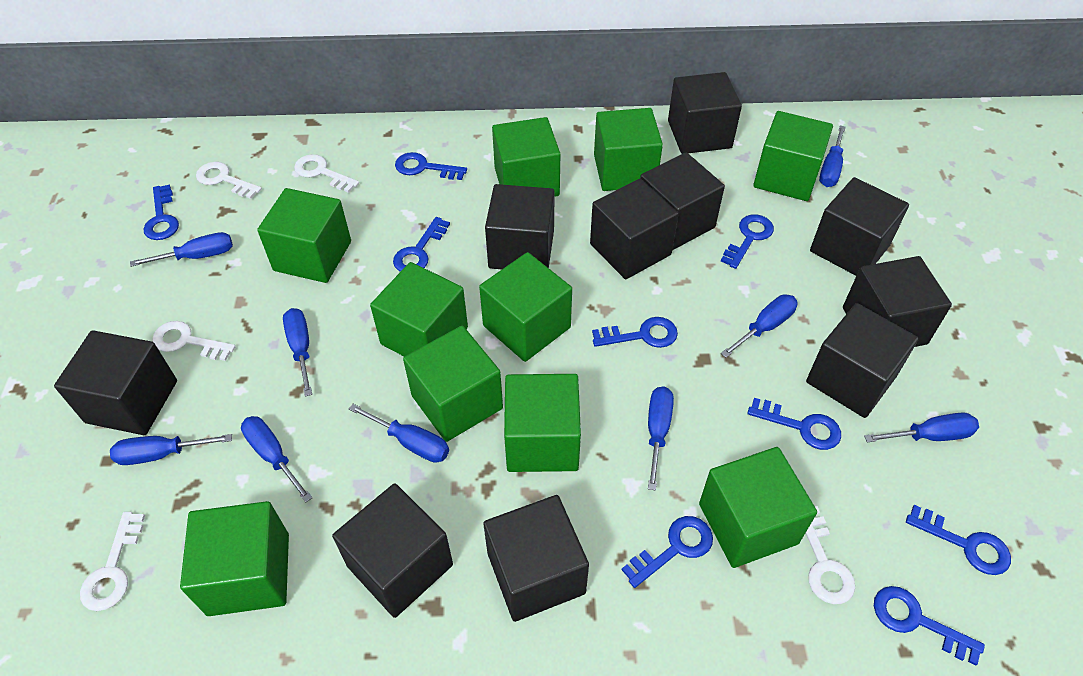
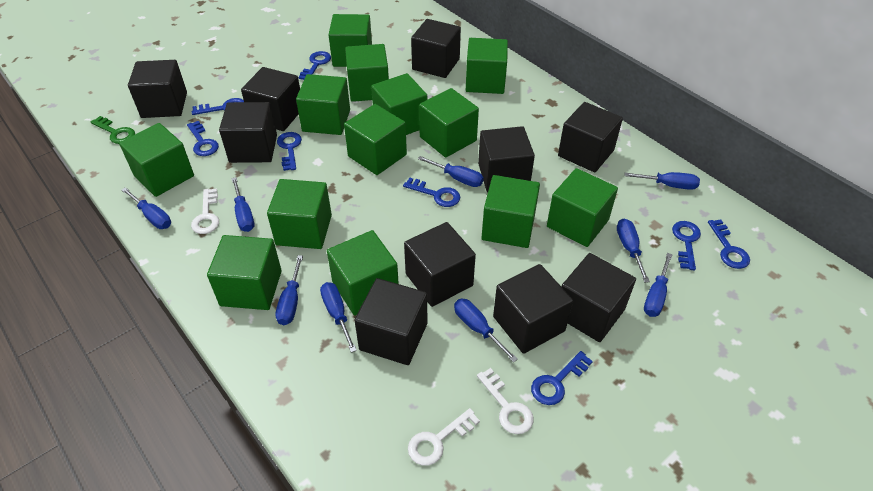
blue key: 9 -> 8
green cube: 10 -> 13
green key: 0 -> 1
white key: 5 -> 3

